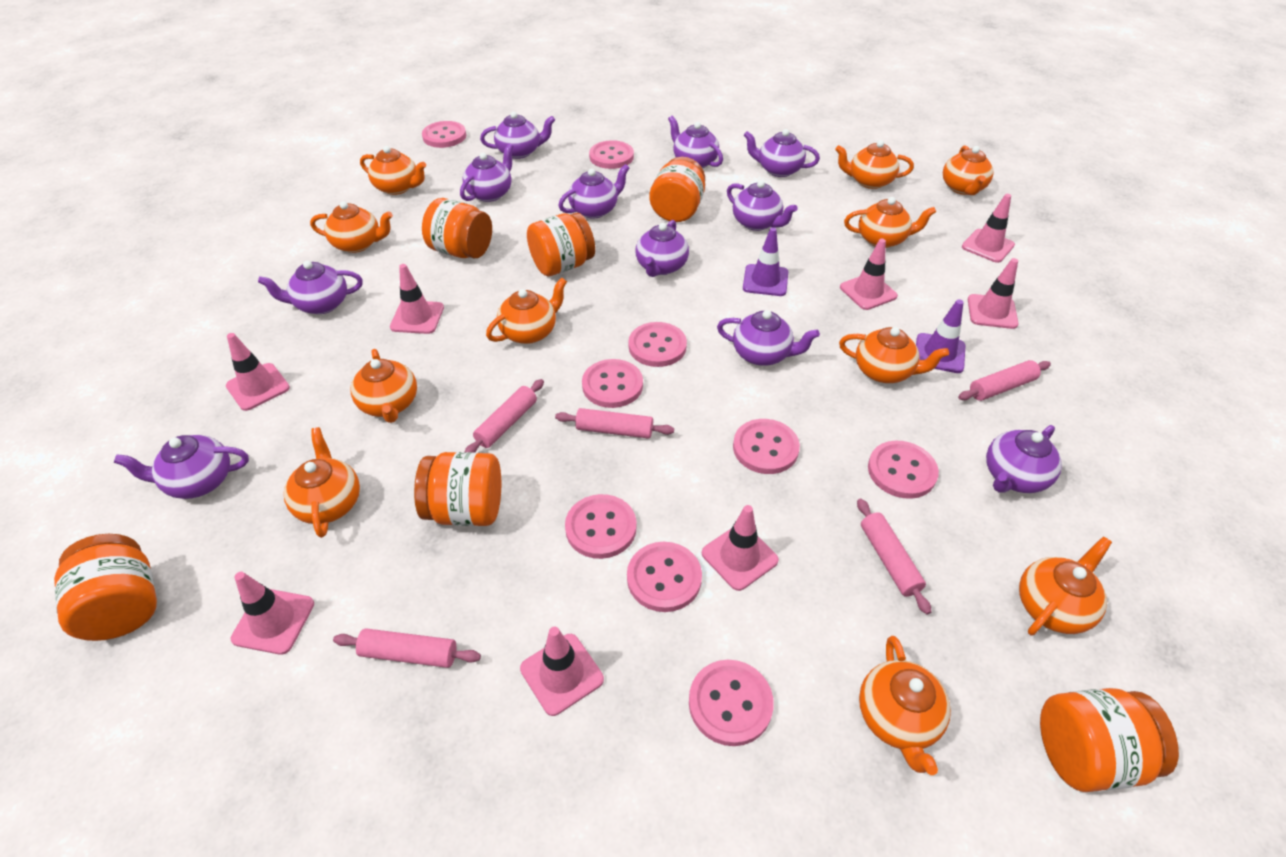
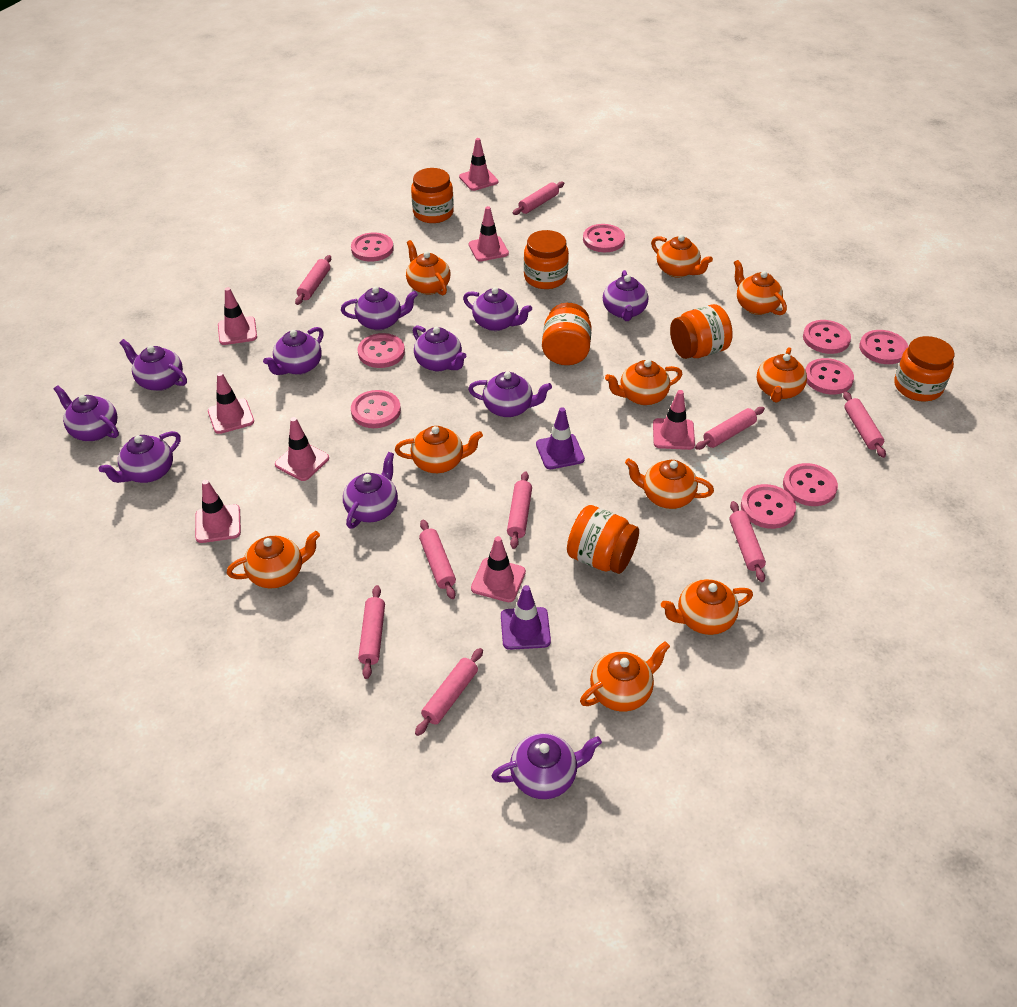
orange teapot: 11 -> 10
pink rolling pin: 5 -> 9

